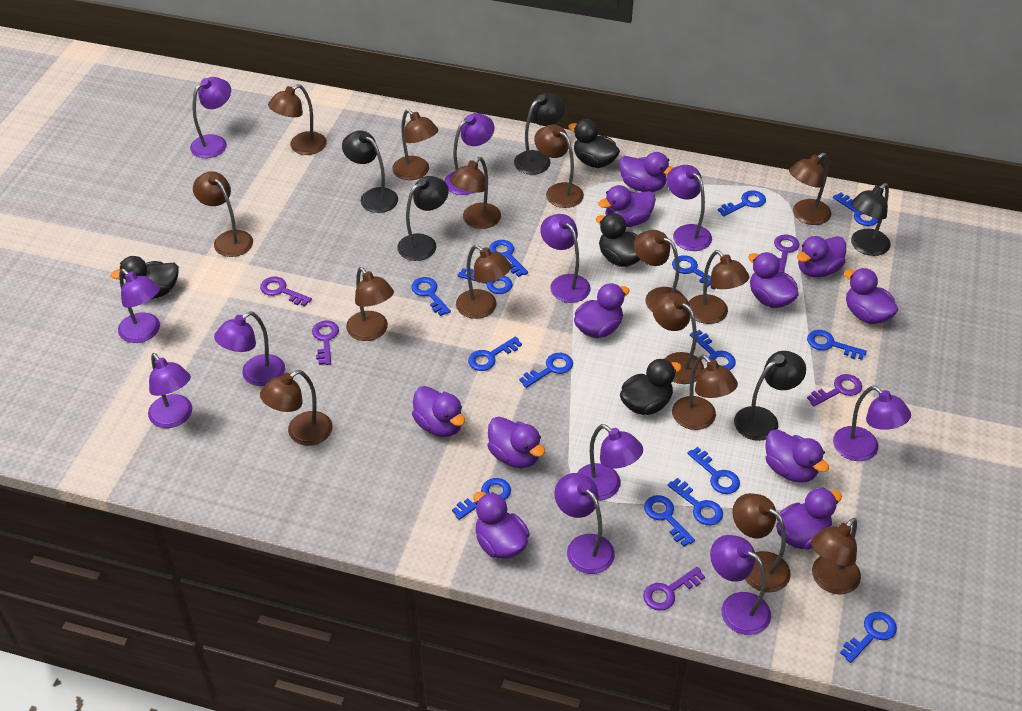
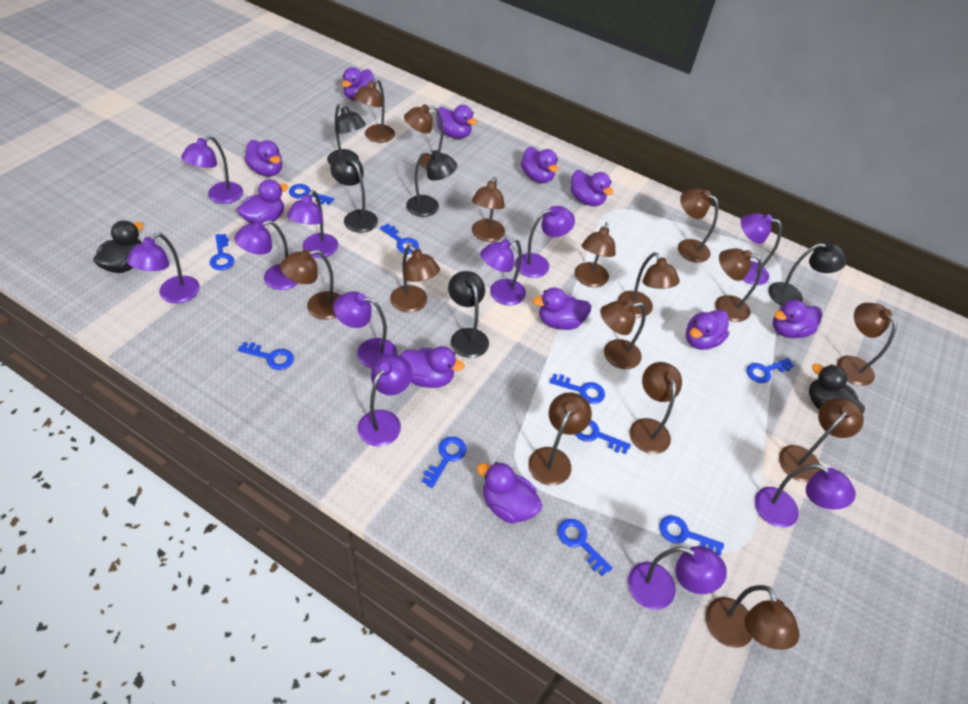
black duck: 4 -> 2
blue key: 15 -> 10
purple key: 5 -> 0

